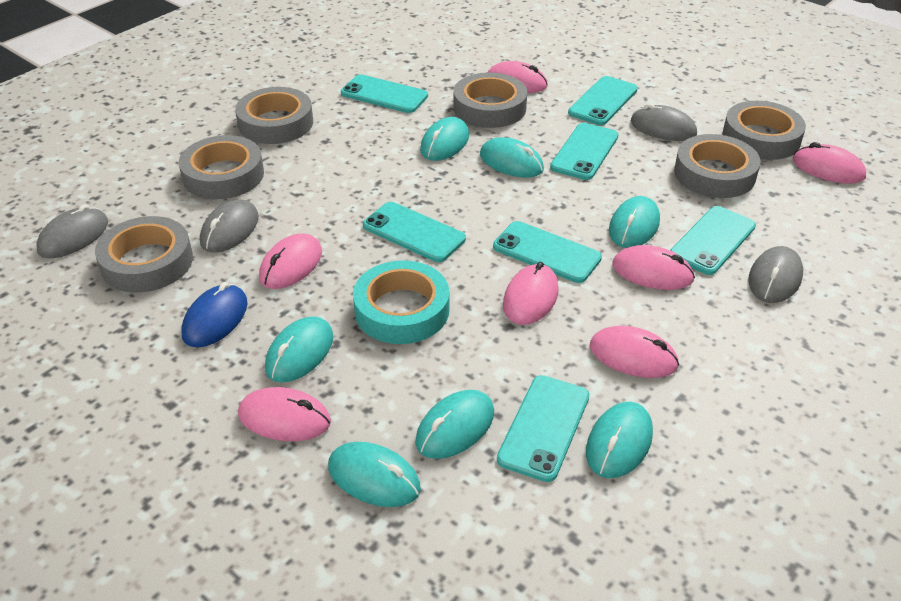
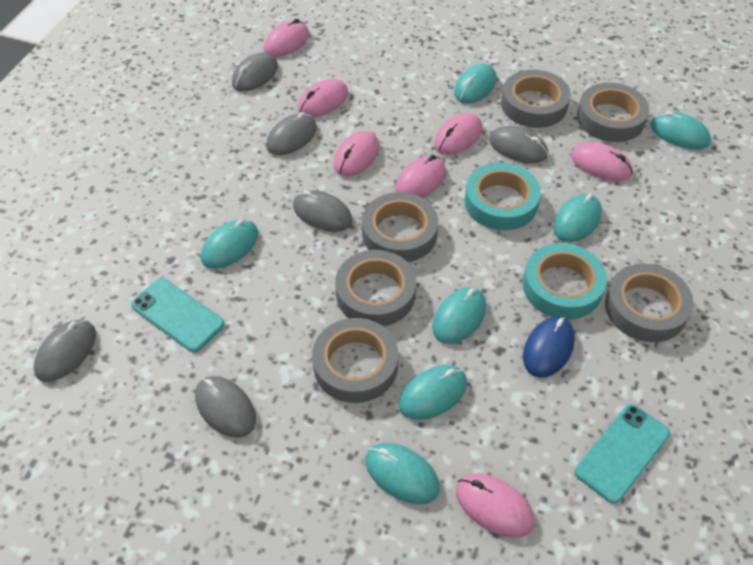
grey mouse: 4 -> 6
turquoise phone: 7 -> 2
turquoise tape: 1 -> 2

